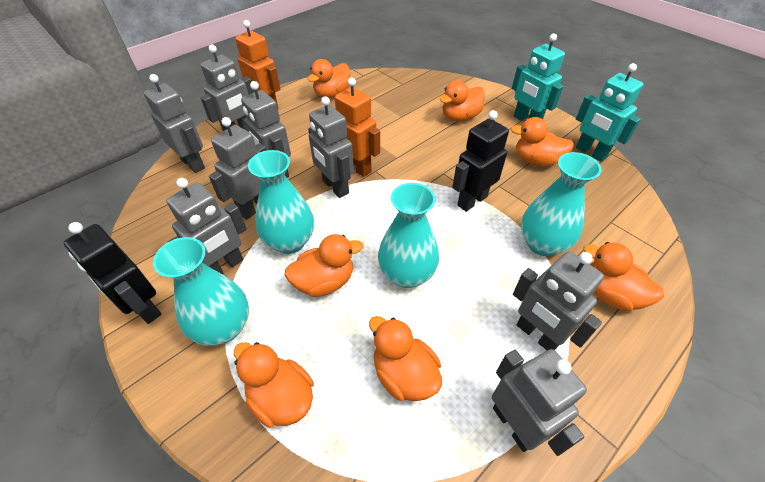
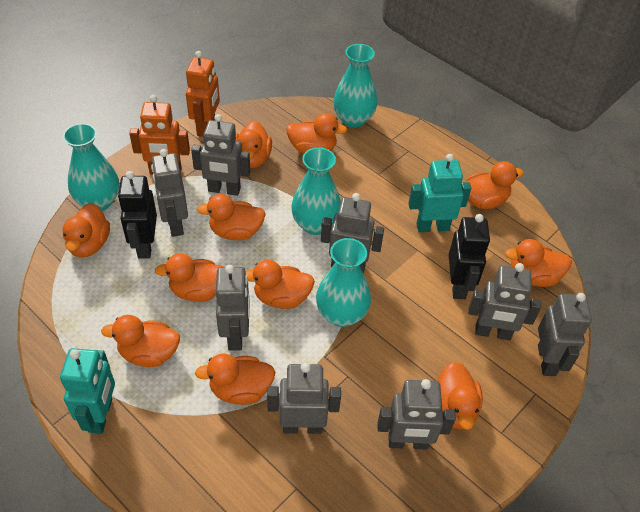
orange duck: 7 -> 11

